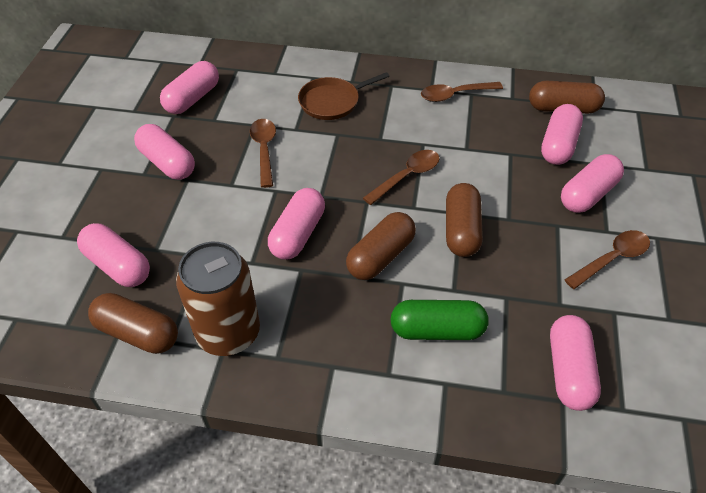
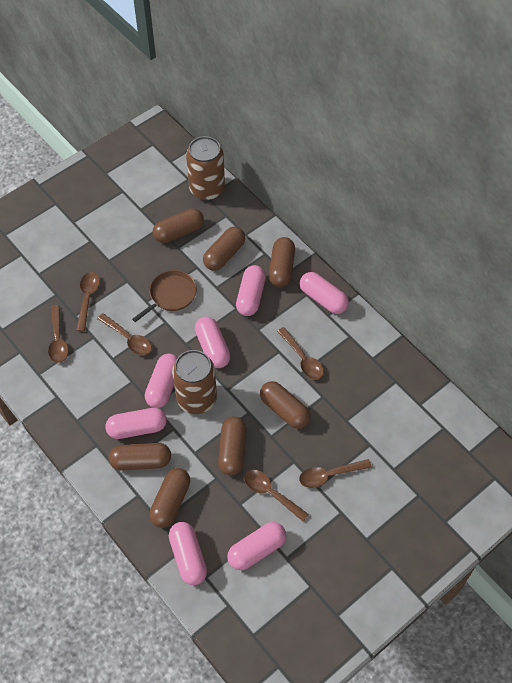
brown can: 1 -> 2
brown capsule: 4 -> 7
brown spoon: 4 -> 6
green capsule: 1 -> 0

